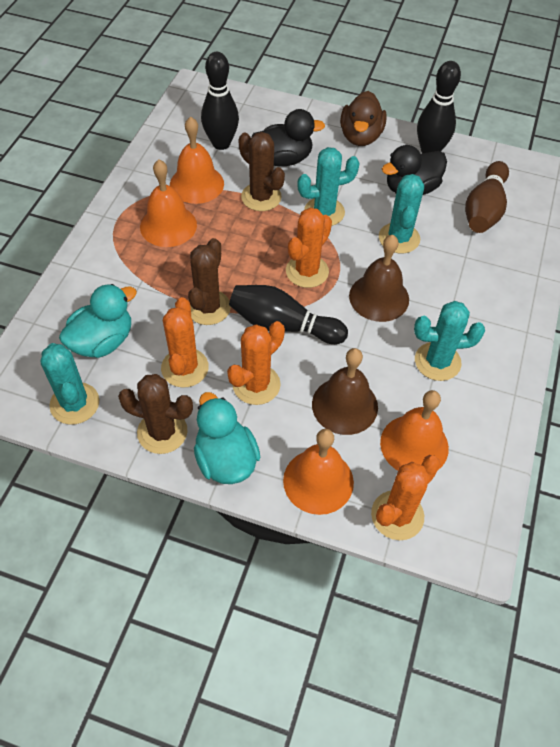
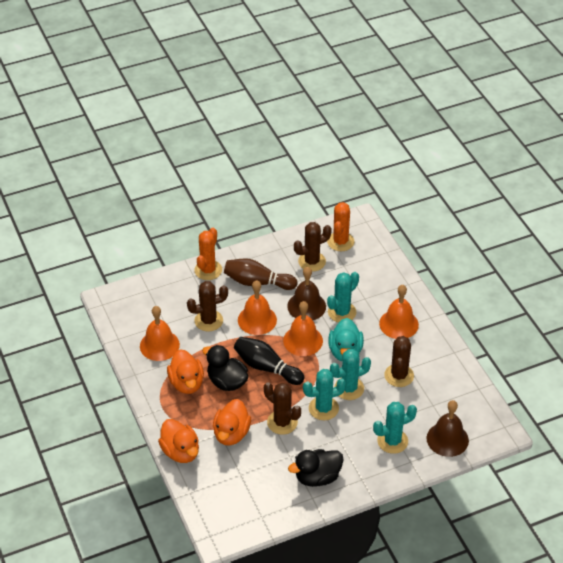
black bowling pin: 3 -> 1
brown cactus: 3 -> 4
brown duck: 1 -> 0
orange cactus: 4 -> 2
orange duck: 0 -> 3
turquoise duck: 2 -> 1

